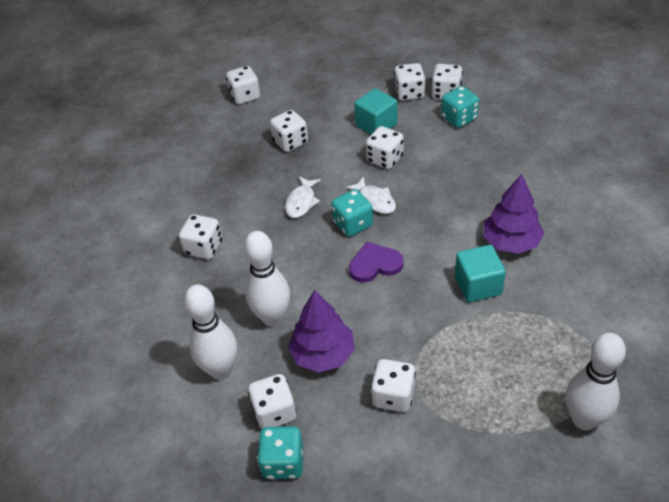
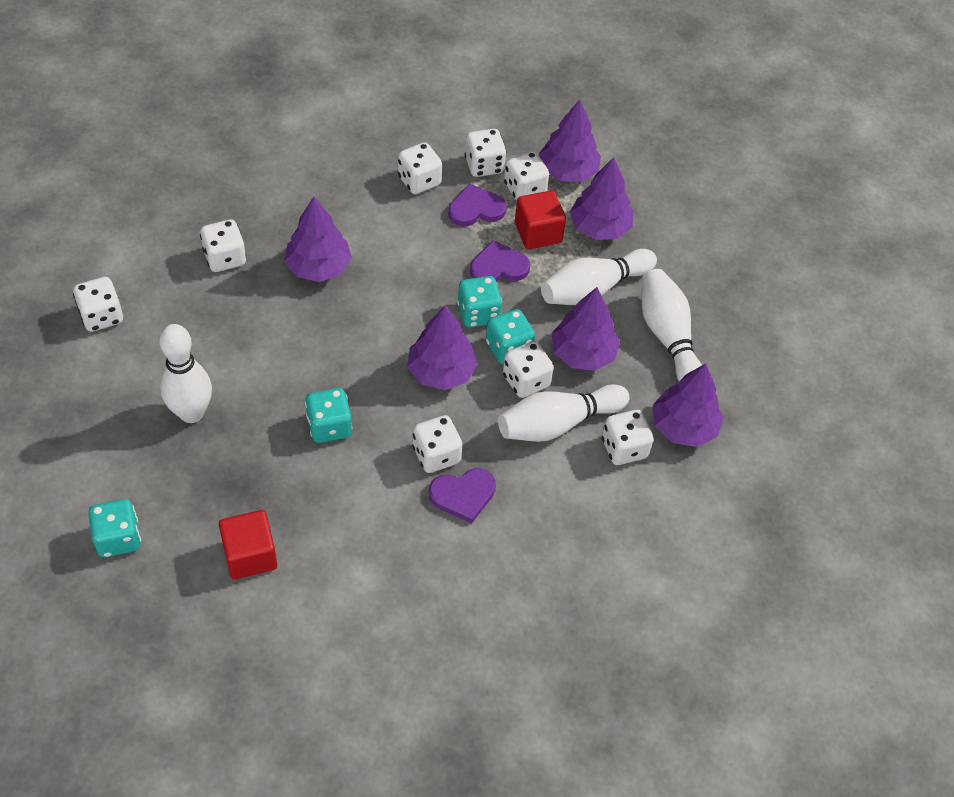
purple heart: 1 -> 3
purple tree: 2 -> 6
red cube: 0 -> 2
turquoise cube: 2 -> 0
turquoise dice: 3 -> 4
white bowling pin: 3 -> 4
white fish: 2 -> 0

